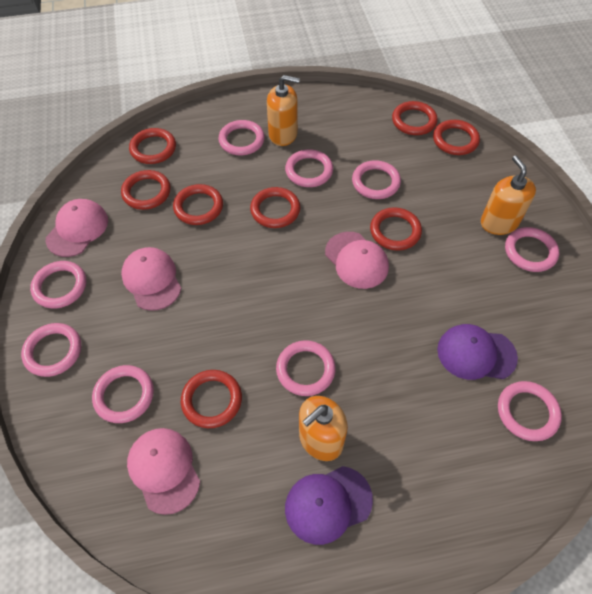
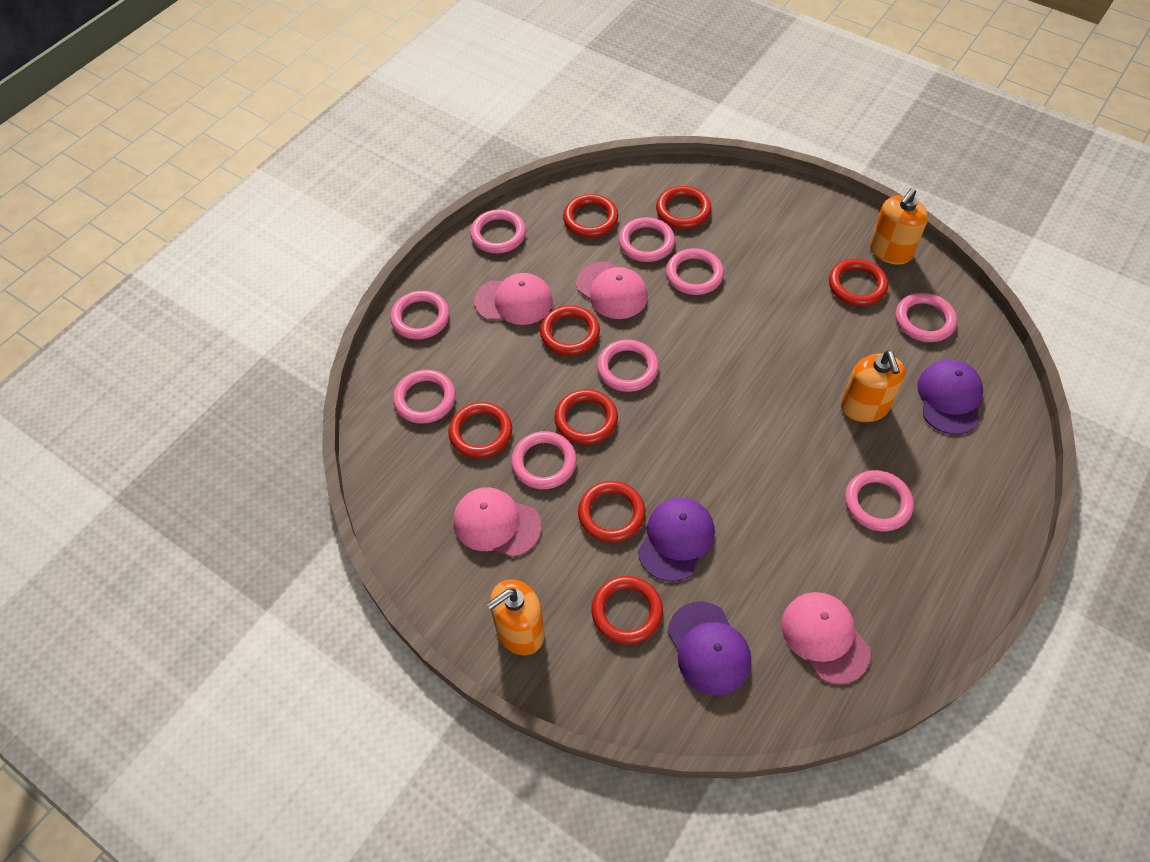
purple cap: 2 -> 3

